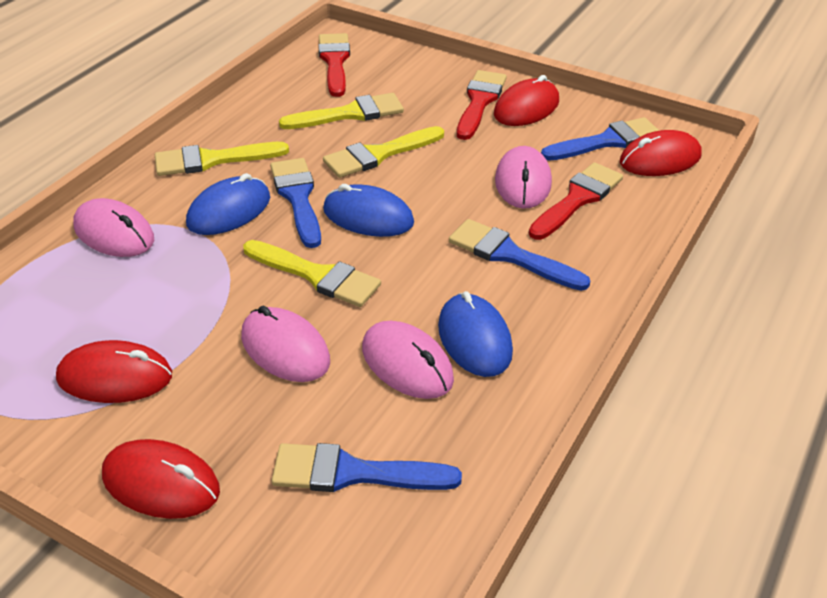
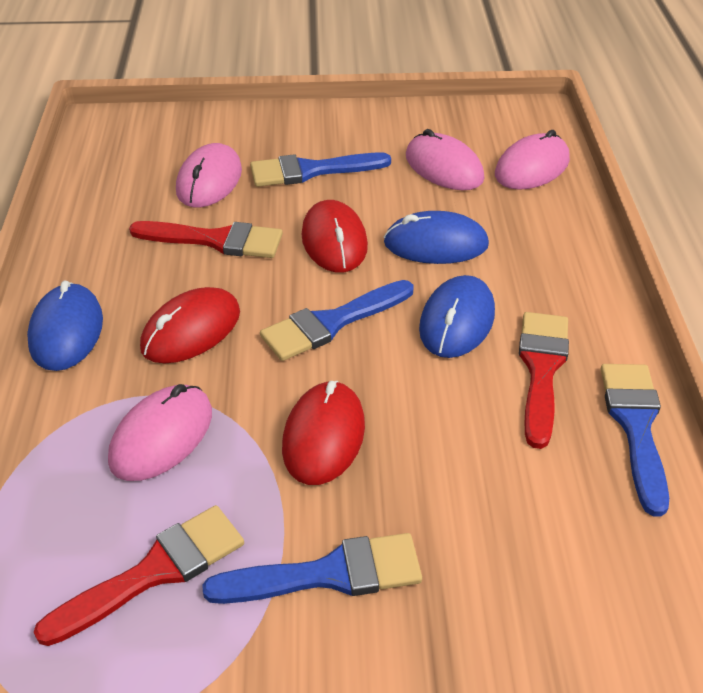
red mouse: 4 -> 3
yellow brush: 4 -> 0

